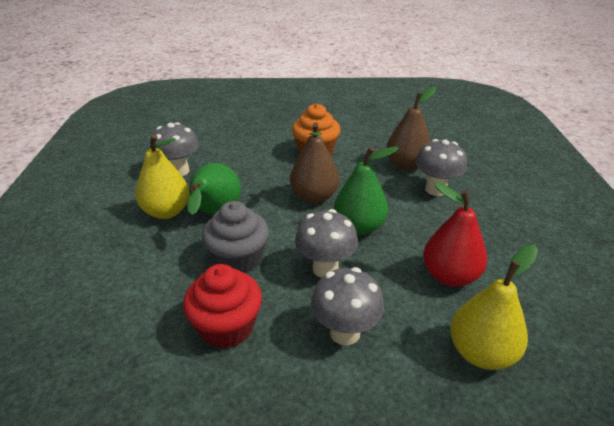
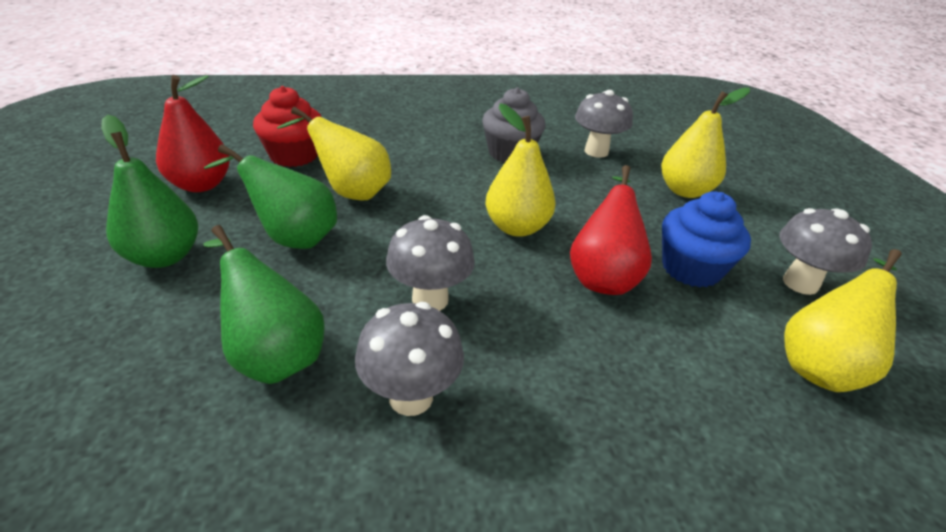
blue cupcake: 0 -> 1
brown pear: 2 -> 0
green pear: 2 -> 3
orange cupcake: 1 -> 0
red pear: 1 -> 2
yellow pear: 2 -> 4

